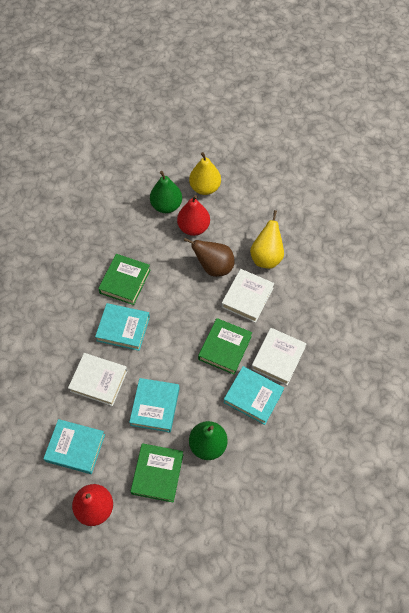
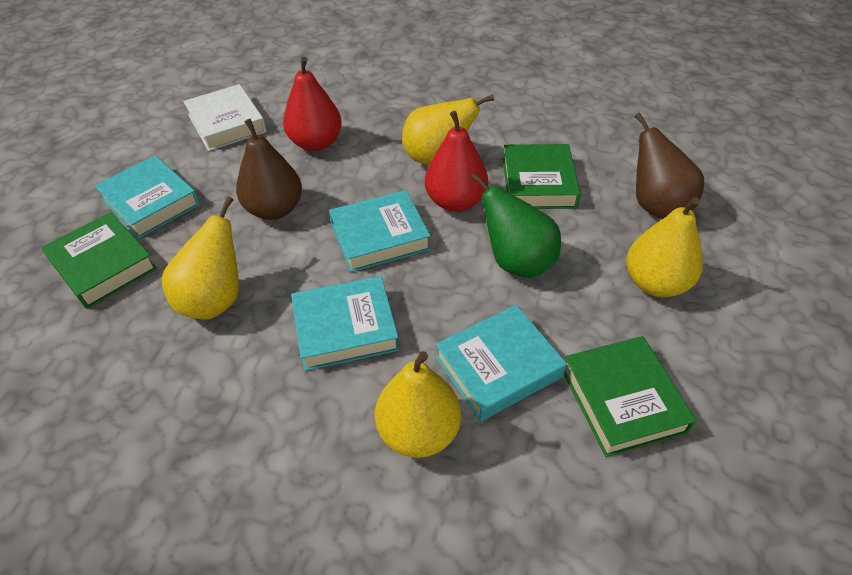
brown pear: 1 -> 2
green pear: 2 -> 1
white book: 3 -> 1
yellow pear: 2 -> 4

